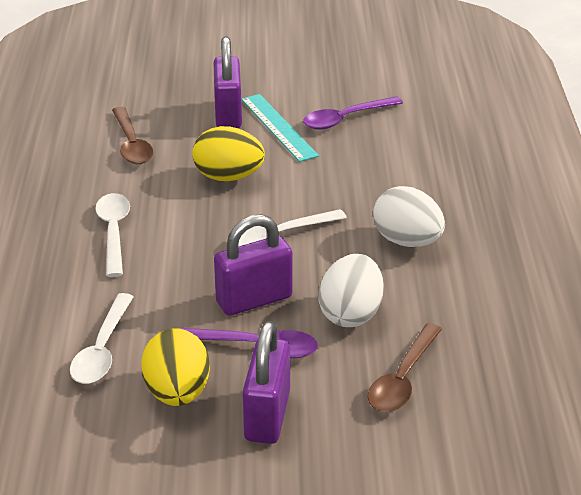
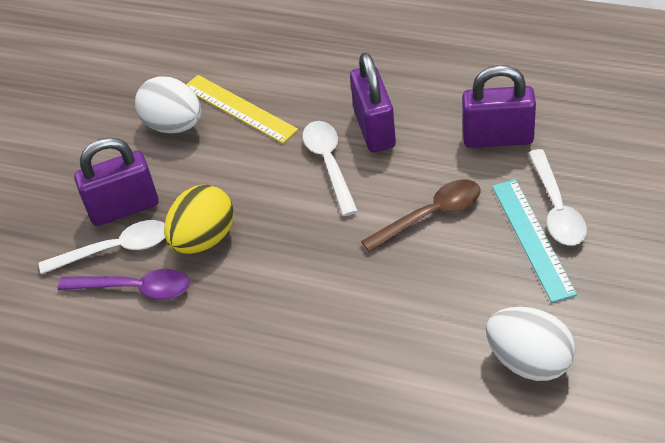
brown spoon: 2 -> 1
purple spoon: 2 -> 1
yellow egg: 2 -> 1
yellow ruler: 0 -> 1

